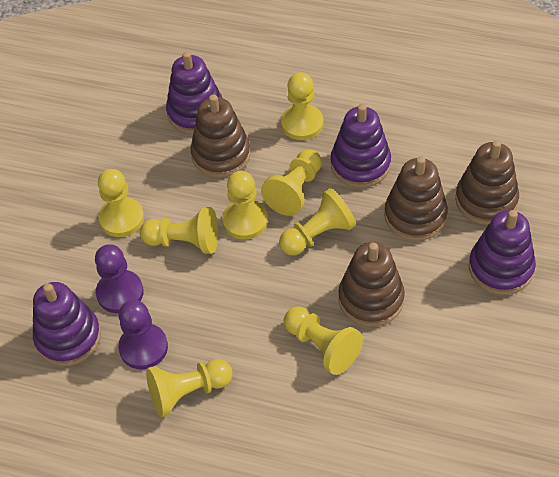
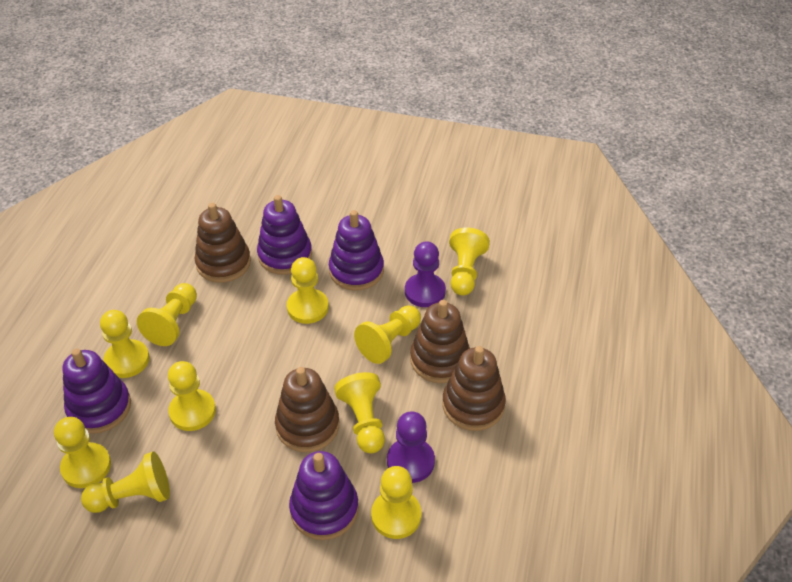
yellow pawn: 8 -> 10

